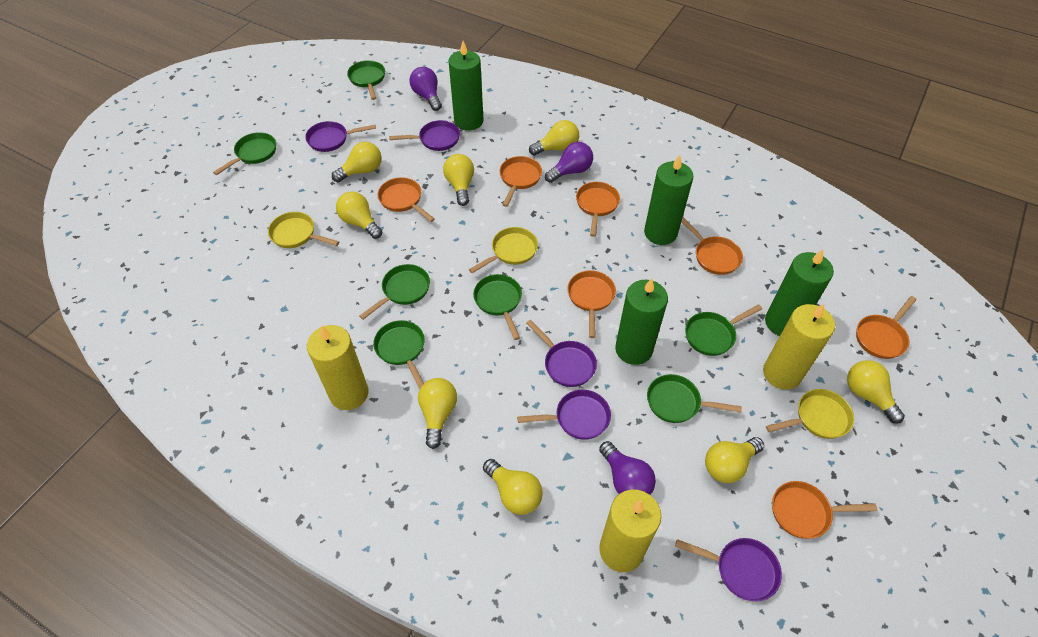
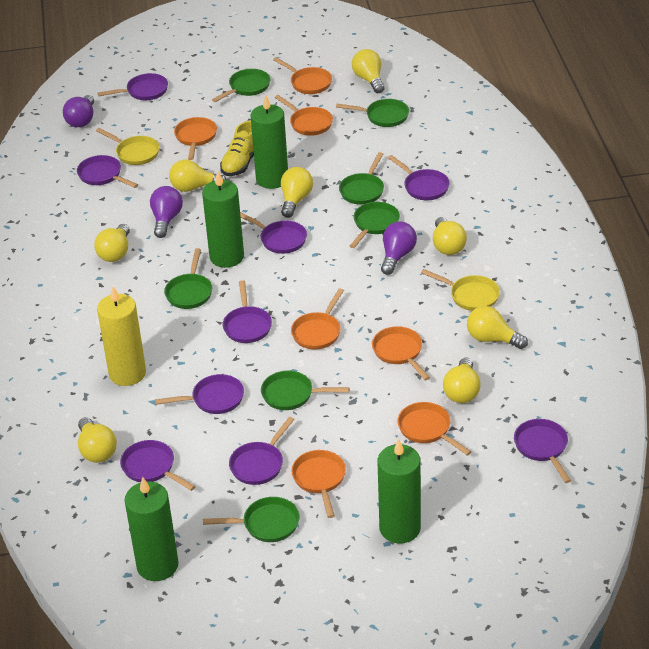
purple pan: 5 -> 9
yellow candle: 3 -> 1
yellow pan: 3 -> 2
yellow shoe: 0 -> 1

